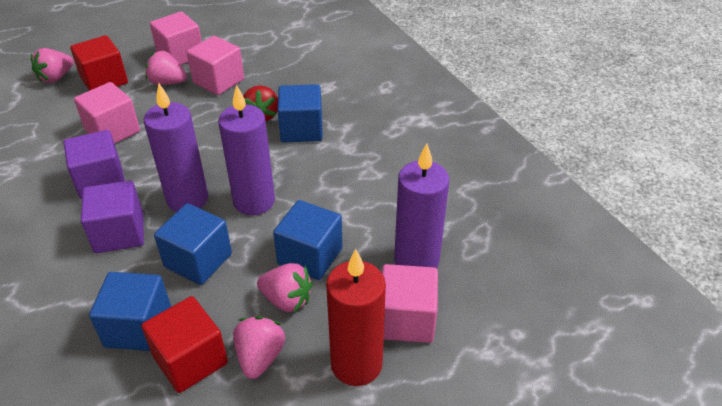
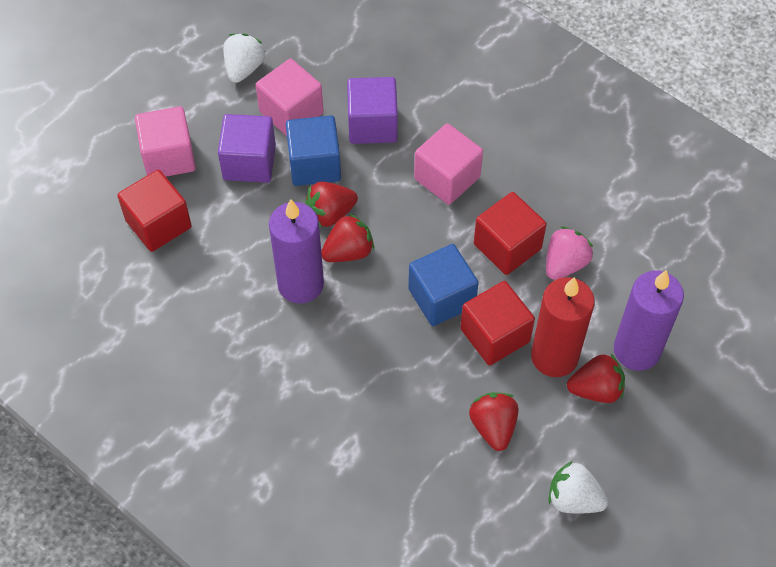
blue cube: 4 -> 2
pink cube: 4 -> 3
pink strawberry: 4 -> 1
purple candle: 3 -> 2
red cube: 2 -> 3
red strawberry: 1 -> 4
white strawberry: 0 -> 2

